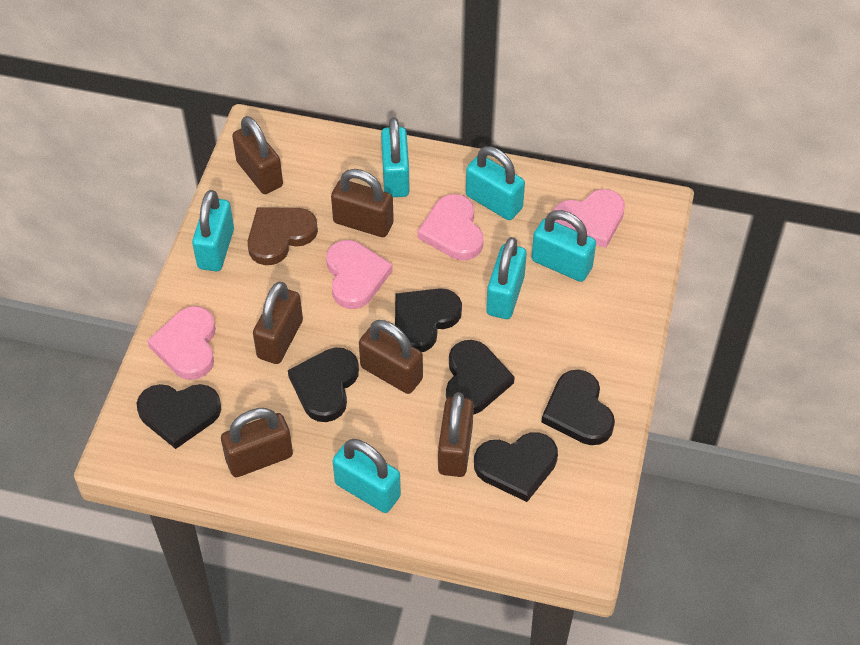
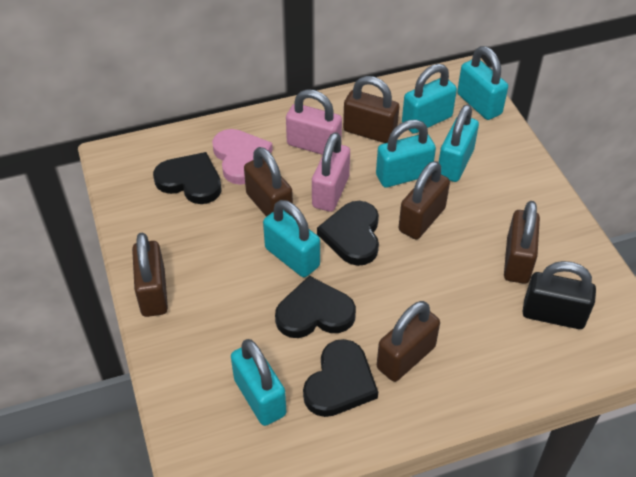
black heart: 6 -> 4
black padlock: 0 -> 1
brown heart: 1 -> 0
pink heart: 4 -> 1
pink padlock: 0 -> 2

